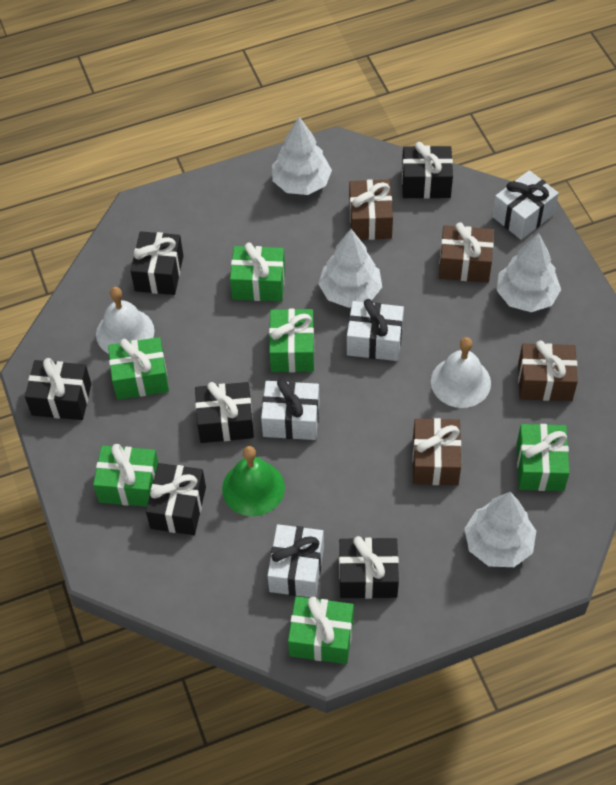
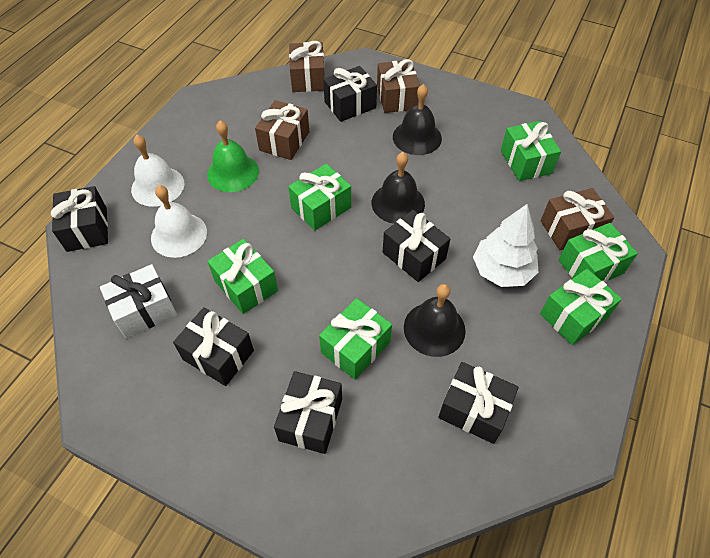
black bell: 0 -> 3
white gift: 4 -> 1
white tree: 4 -> 1

